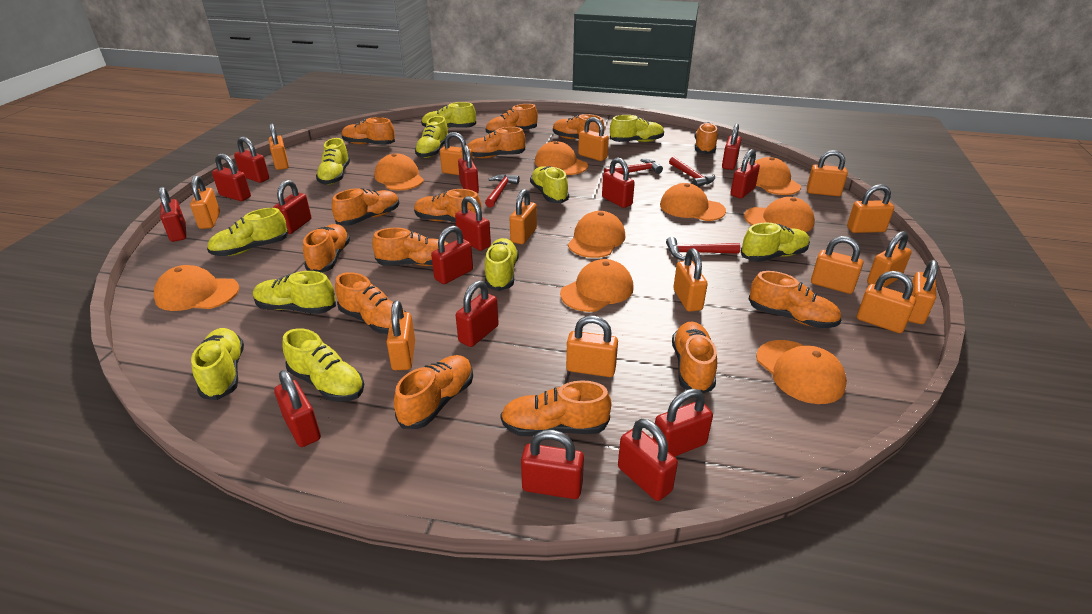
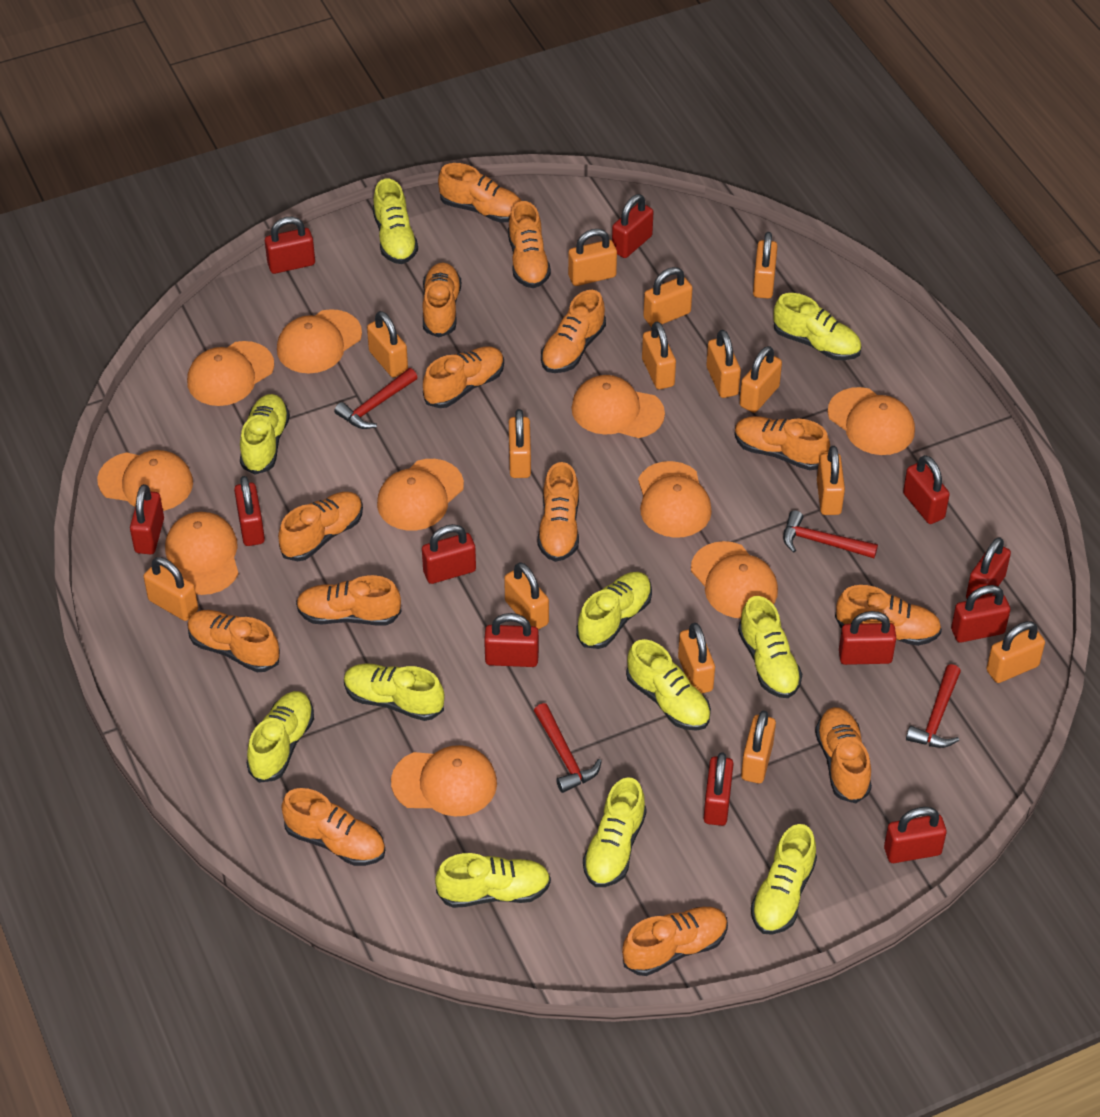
orange cap: 9 -> 10
red padlock: 15 -> 12

